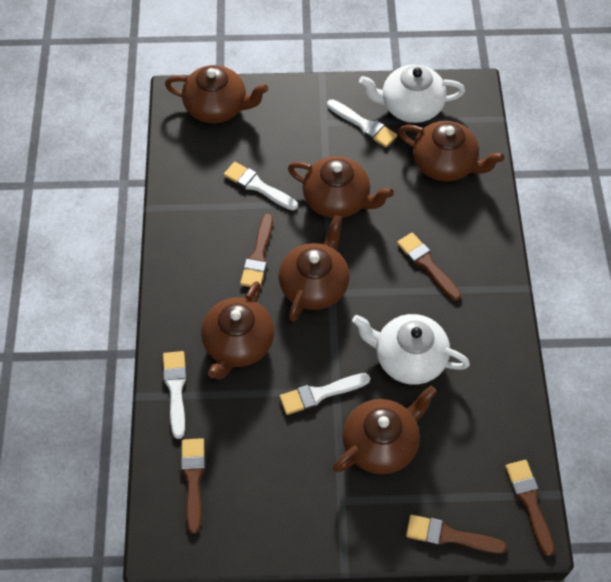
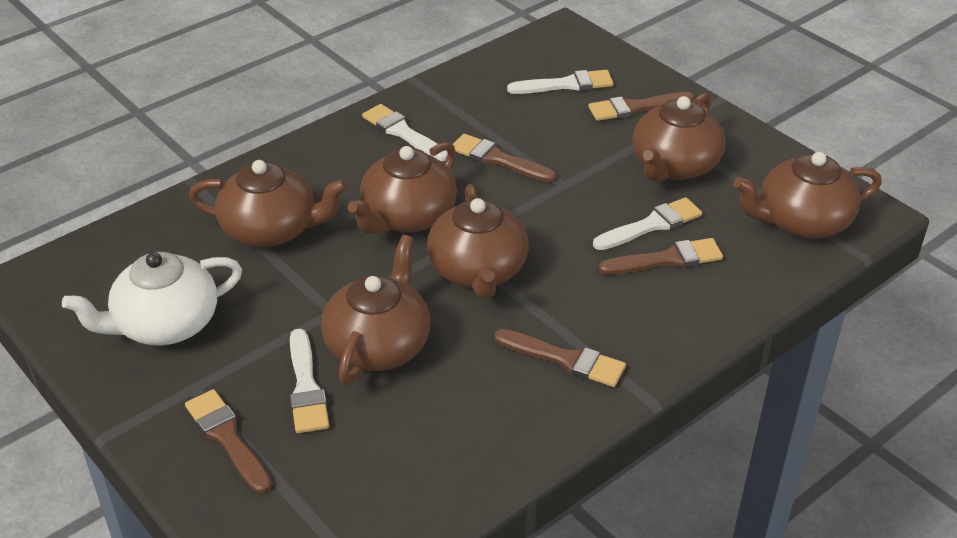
white teapot: 2 -> 1

